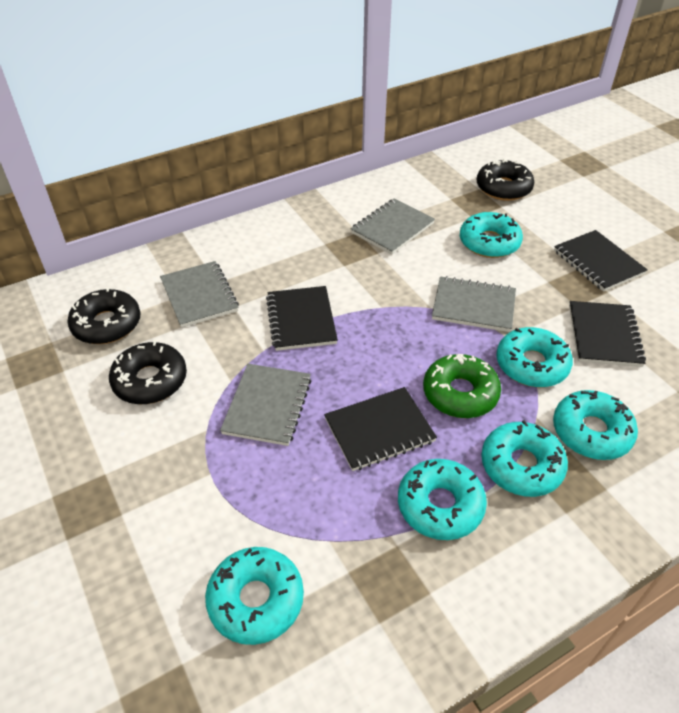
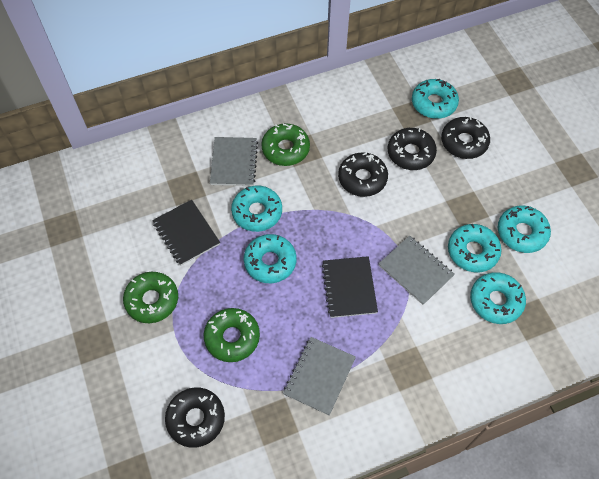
black donut: 3 -> 4
black notebook: 4 -> 2
green donut: 1 -> 3
grey notebook: 4 -> 3

